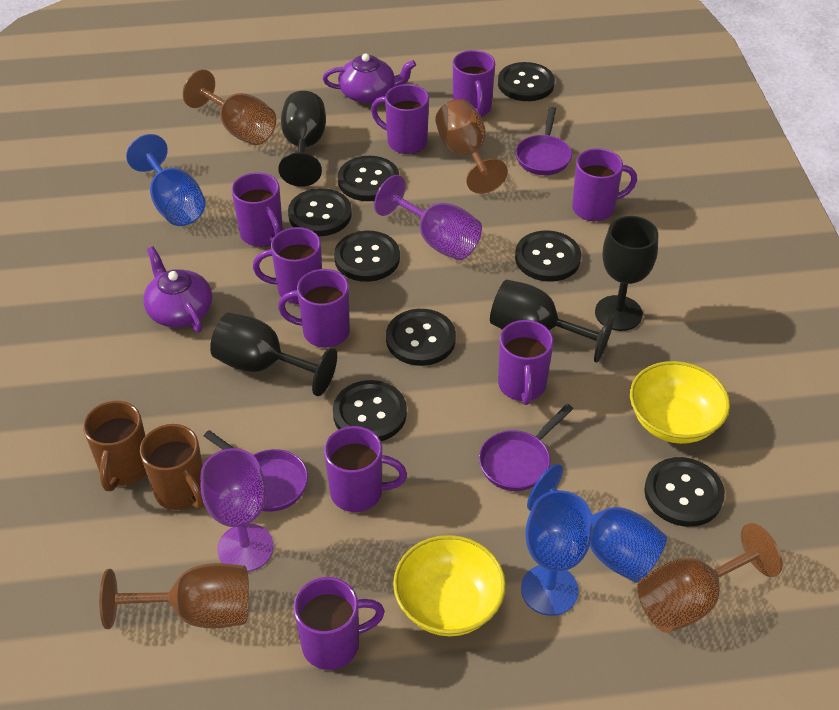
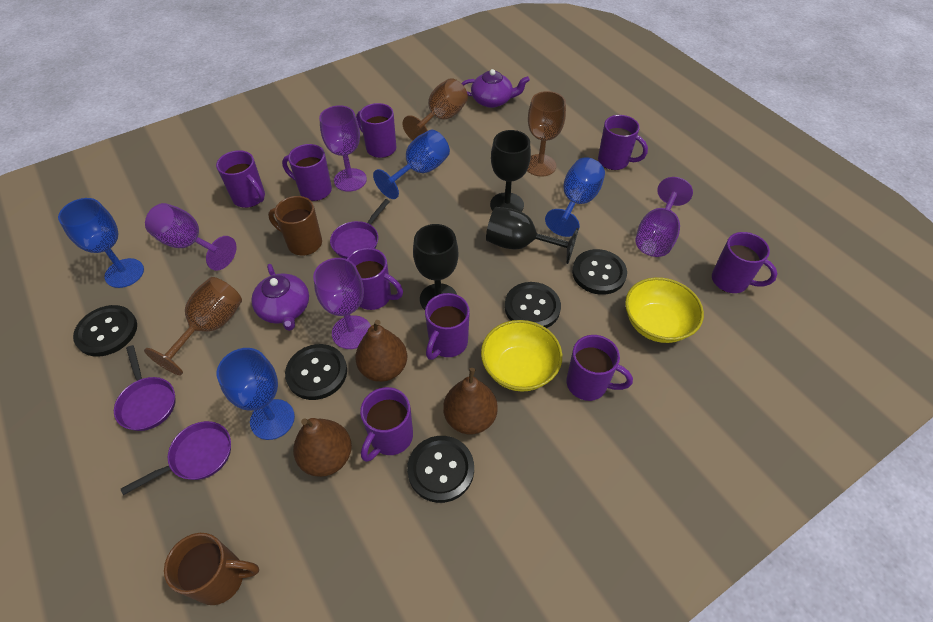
black button: 8 -> 5
black goblet: 4 -> 3
blue goblet: 3 -> 4
brown goblet: 4 -> 3
brown pear: 0 -> 3
purple goblet: 2 -> 4

